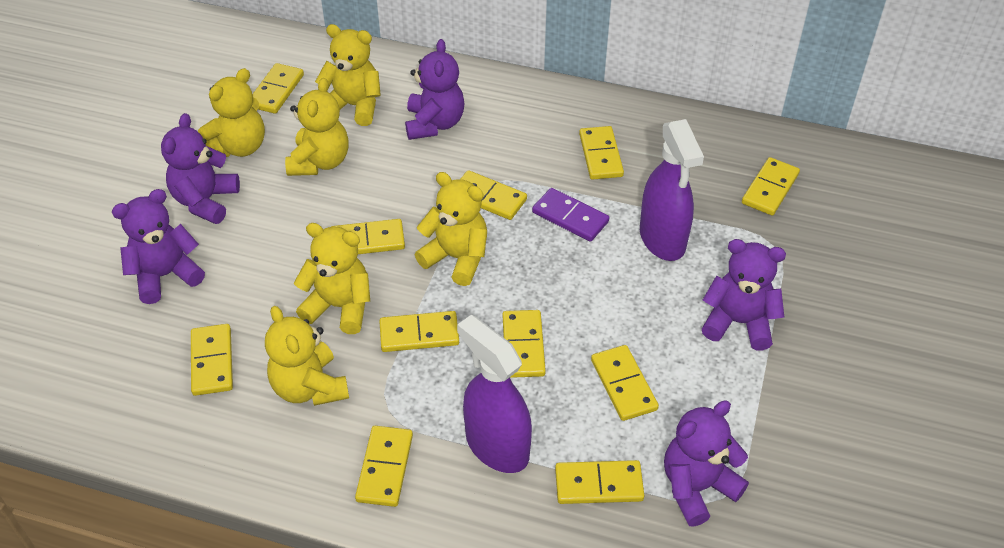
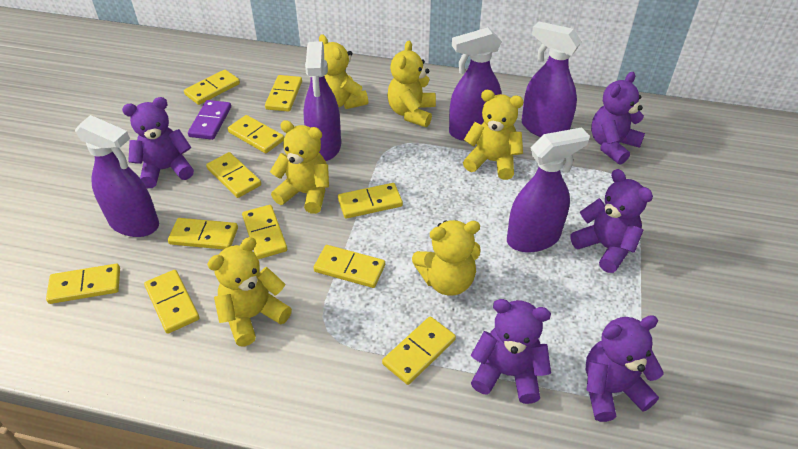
purple spray bottle: 2 -> 5

